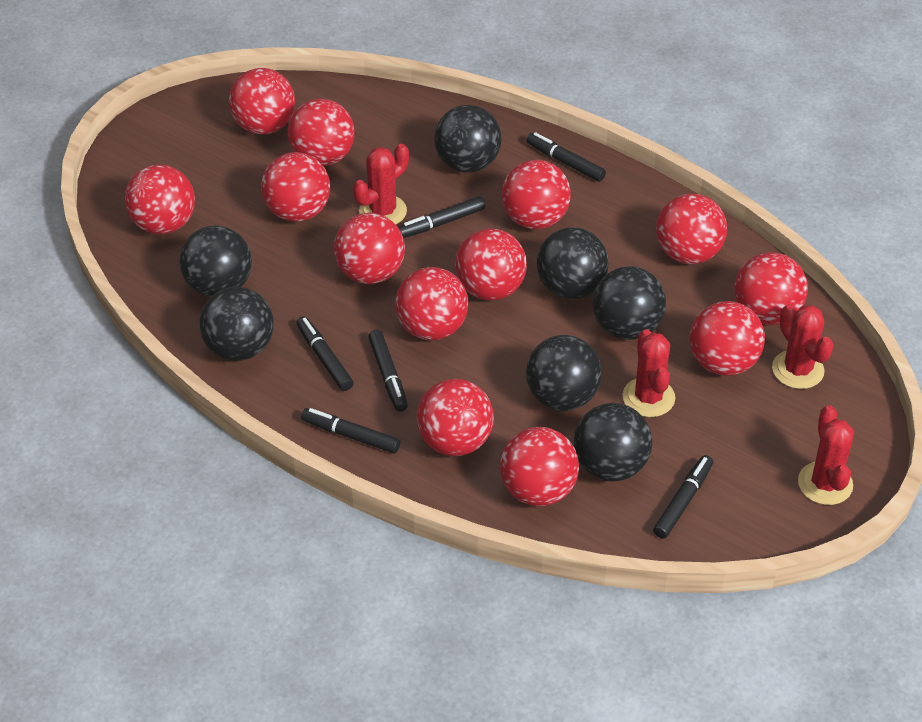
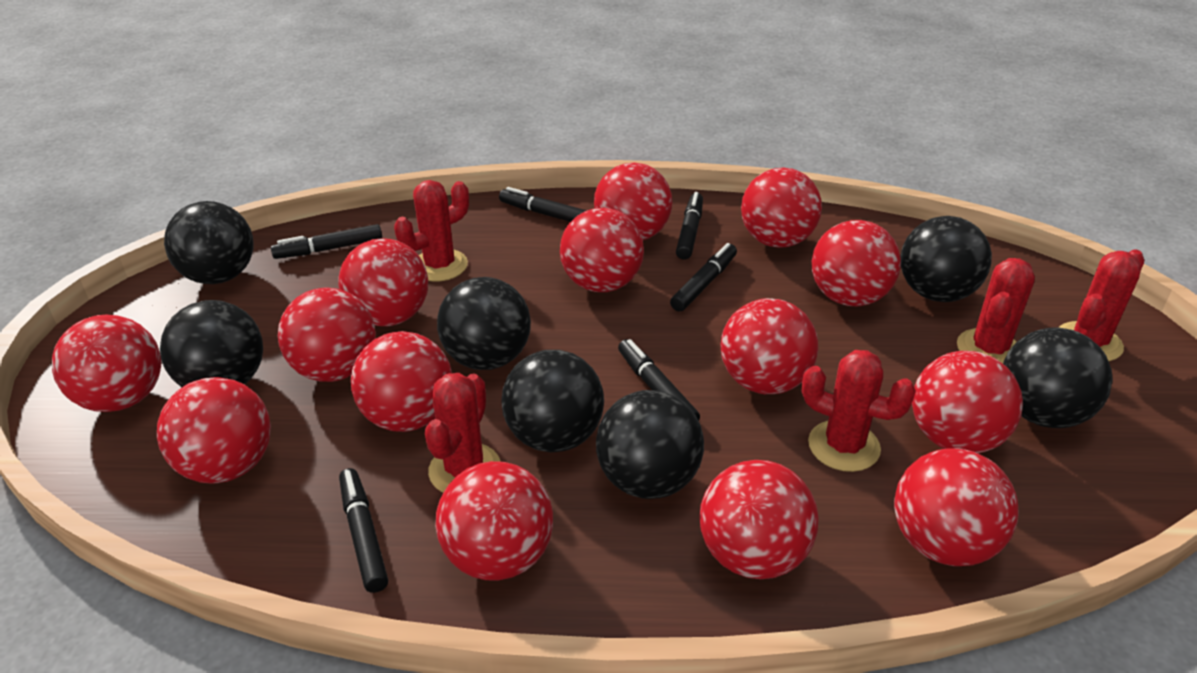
red ball: 13 -> 14
red cactus: 4 -> 5

